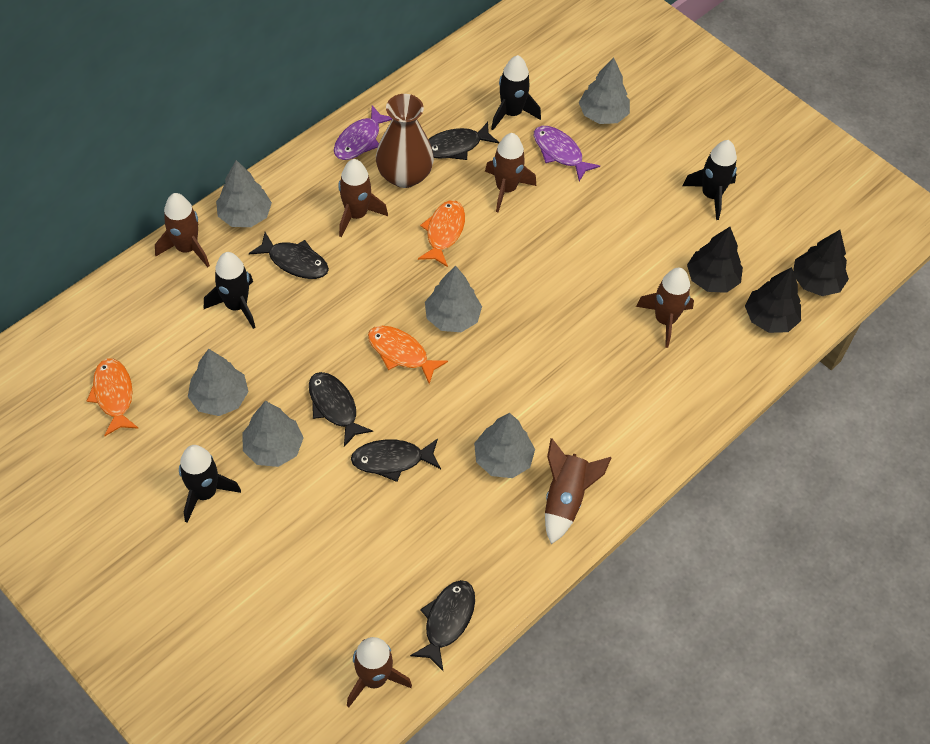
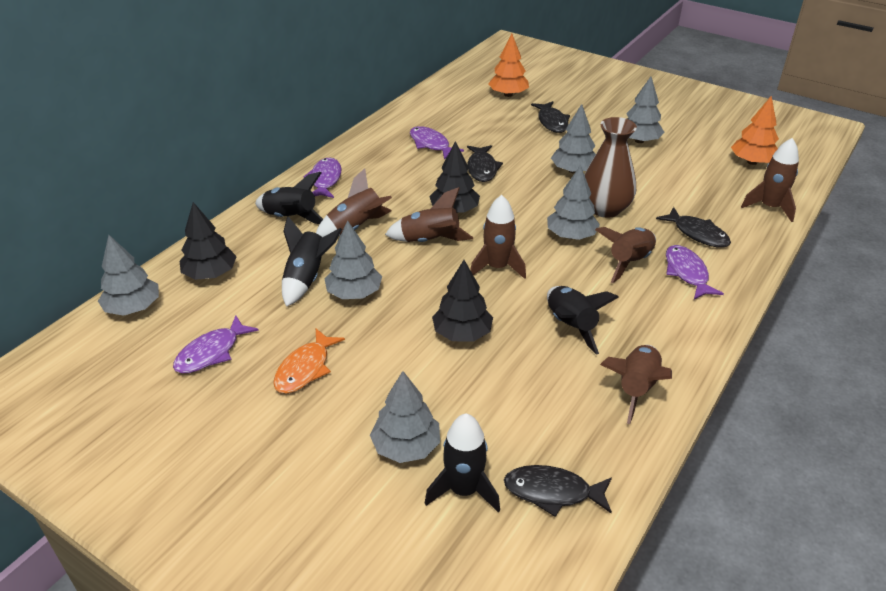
black fish: 5 -> 4
orange fish: 3 -> 1
orange tree: 0 -> 2
purple fish: 2 -> 4

